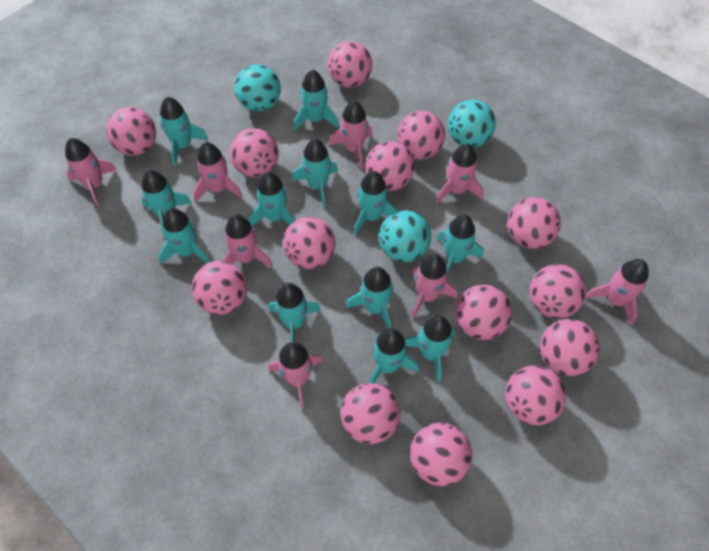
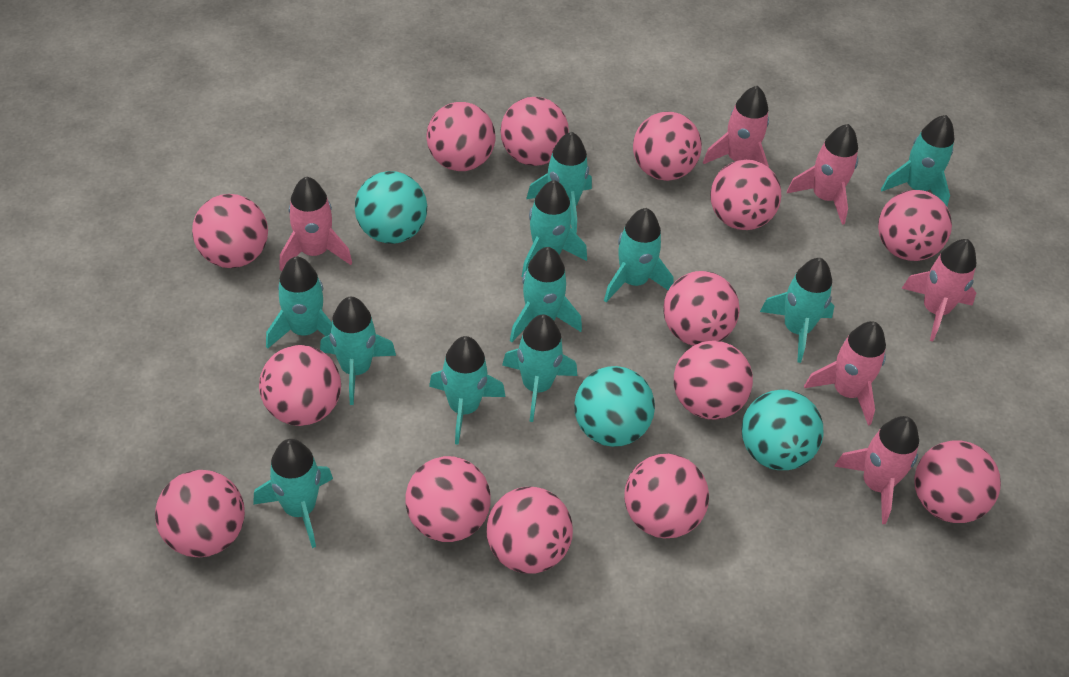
pink rocket: 8 -> 6
turquoise rocket: 12 -> 11

